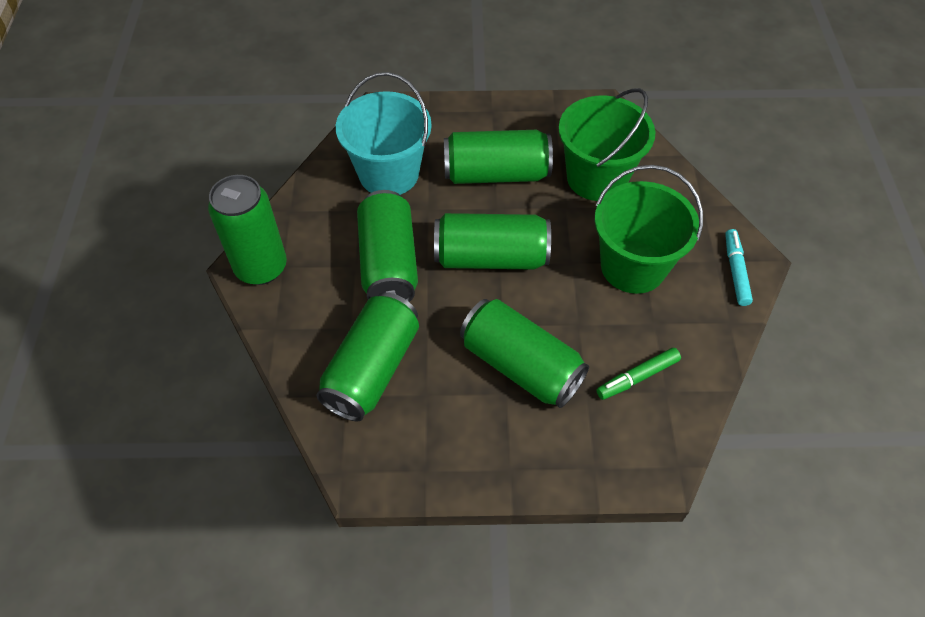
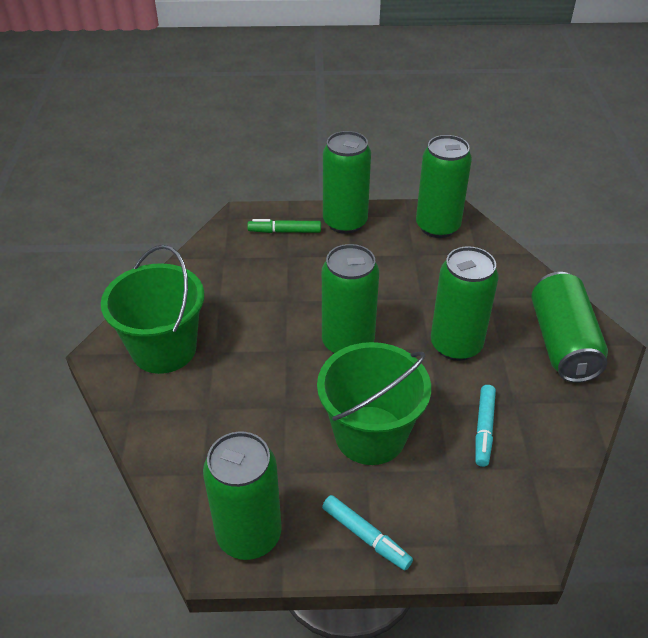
turquoise bucket: 1 -> 0
turquoise marker: 1 -> 2

